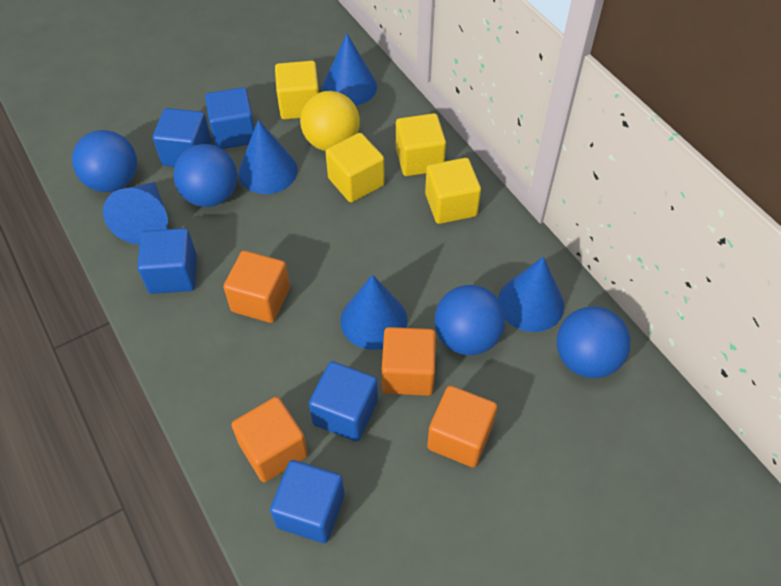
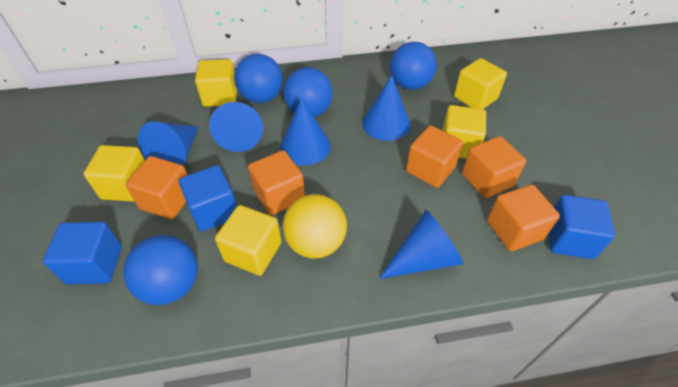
blue cube: 5 -> 3
orange cube: 4 -> 5
yellow cube: 4 -> 5

